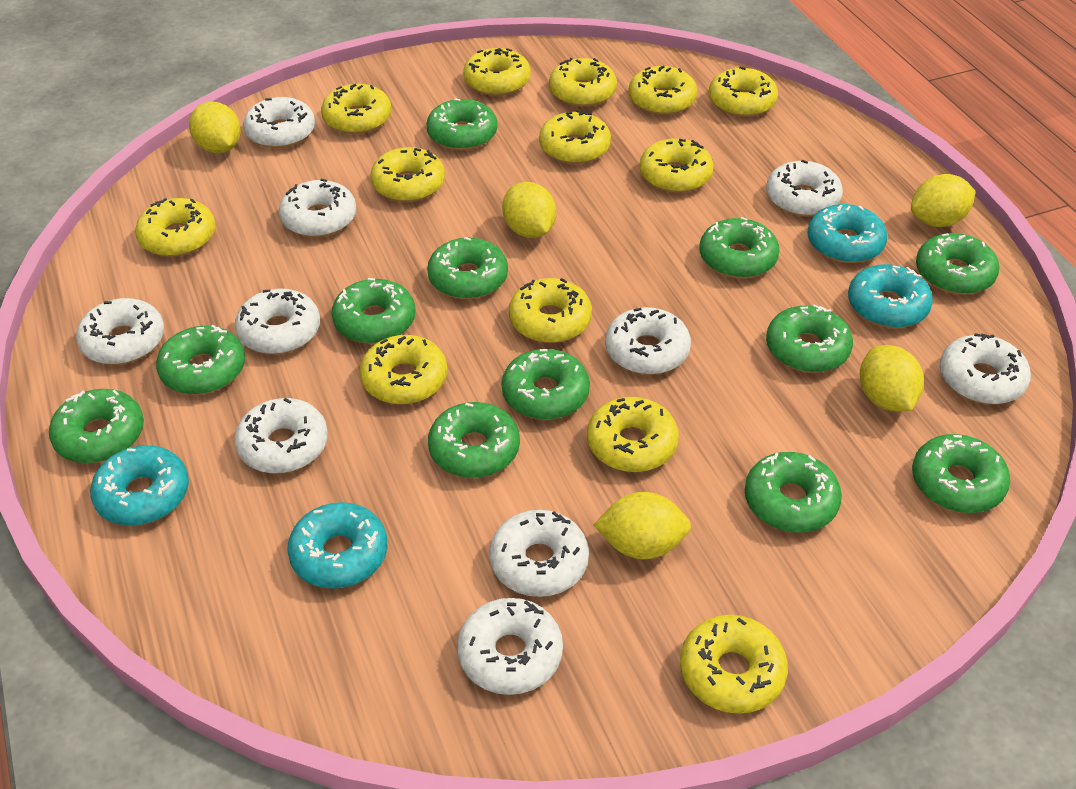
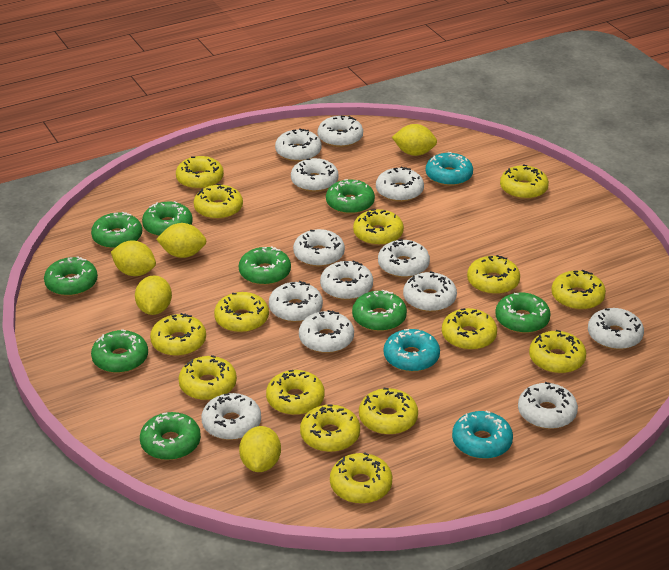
green donut: 12 -> 9
turquoise donut: 4 -> 3
white donut: 10 -> 13
yellow donut: 13 -> 15

